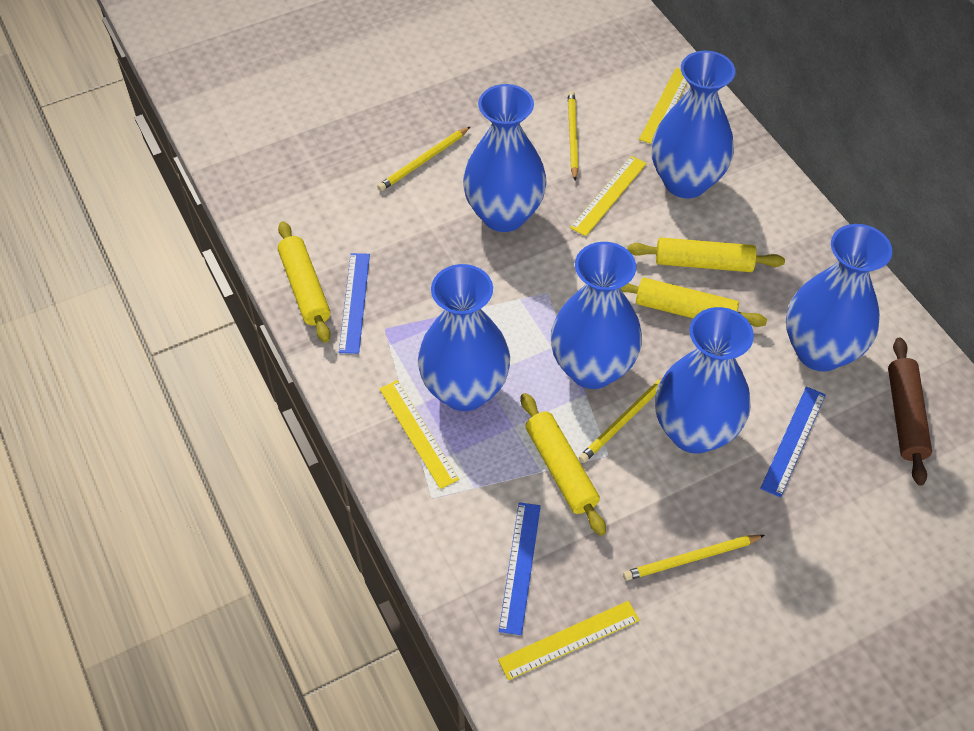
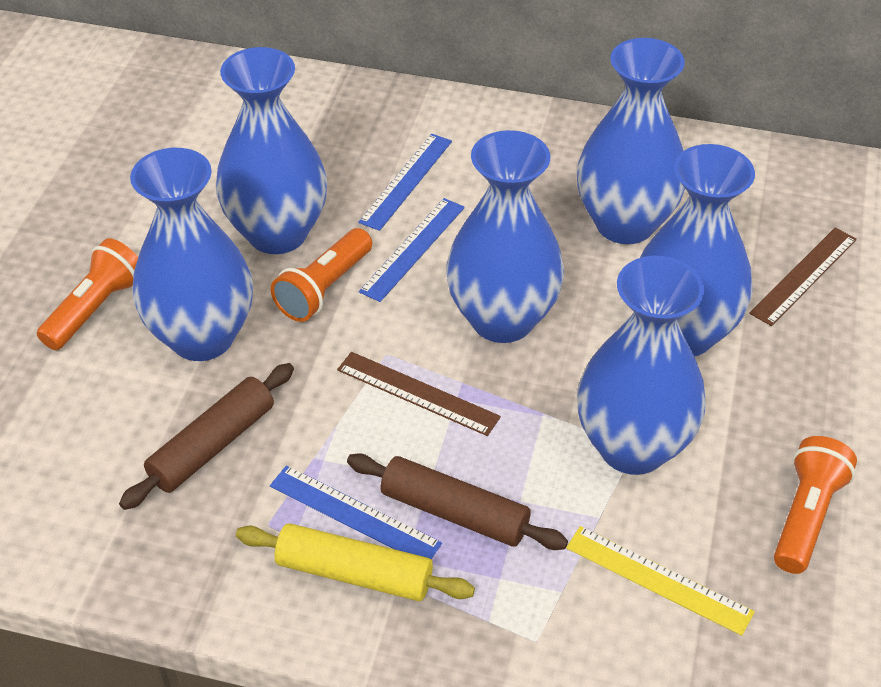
brown rolling pin: 1 -> 2
brown ruler: 0 -> 2
orange flashlight: 0 -> 3
yellow pencil: 4 -> 0
yellow rolling pin: 4 -> 1
yellow ruler: 4 -> 1

